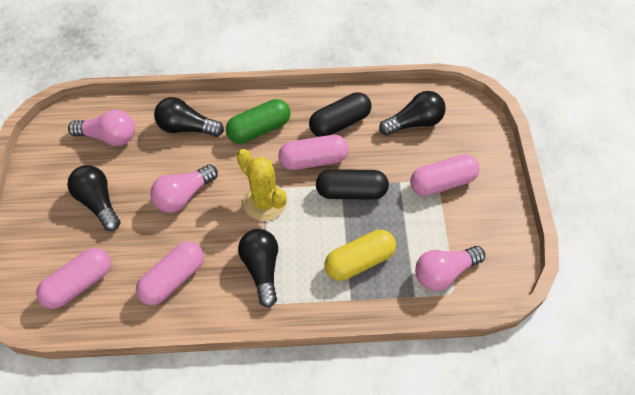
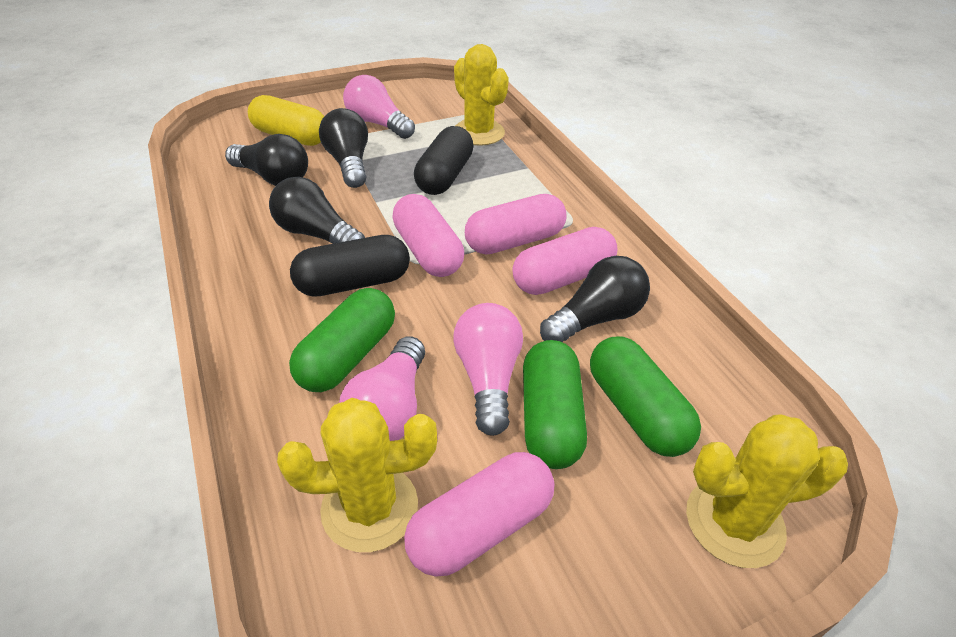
green capsule: 1 -> 3
yellow cactus: 1 -> 3

